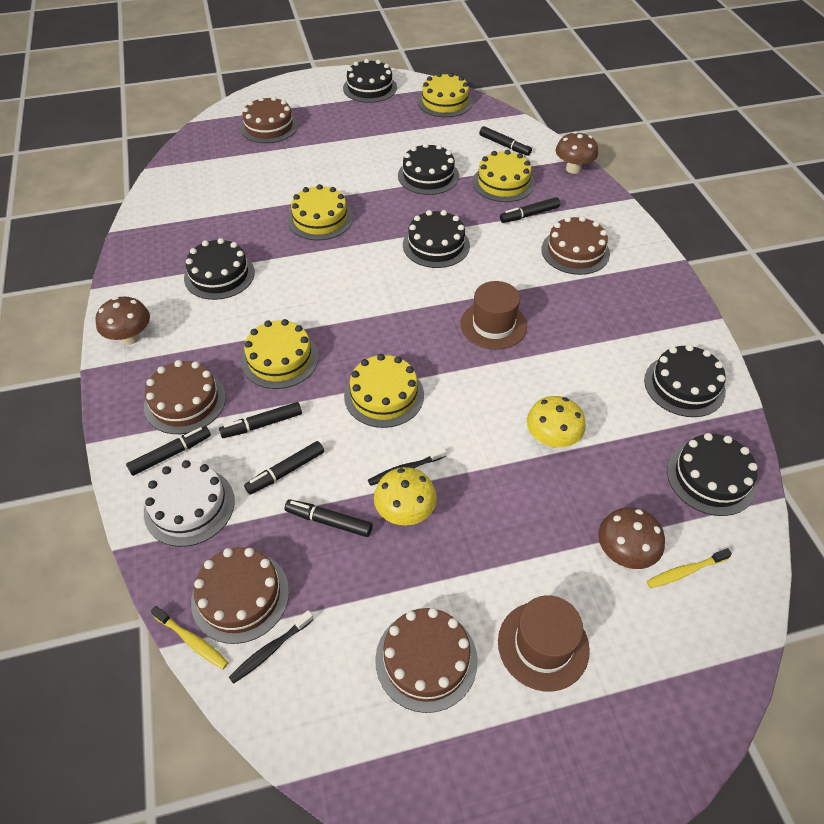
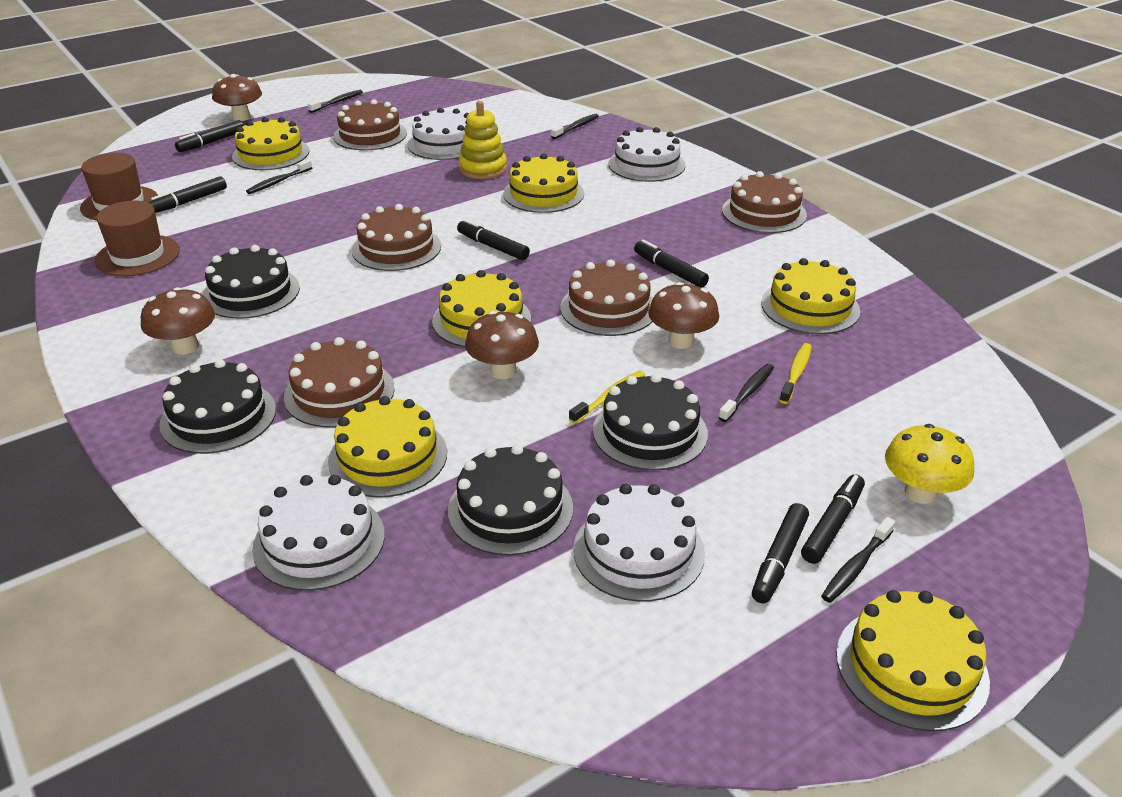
black cake: 6 -> 4
black toothbrush: 2 -> 5
brown mushroom: 3 -> 4
white cake: 1 -> 4
yellow cake: 5 -> 6
yellow mushroom: 2 -> 1
yellow stacking toy: 0 -> 1

